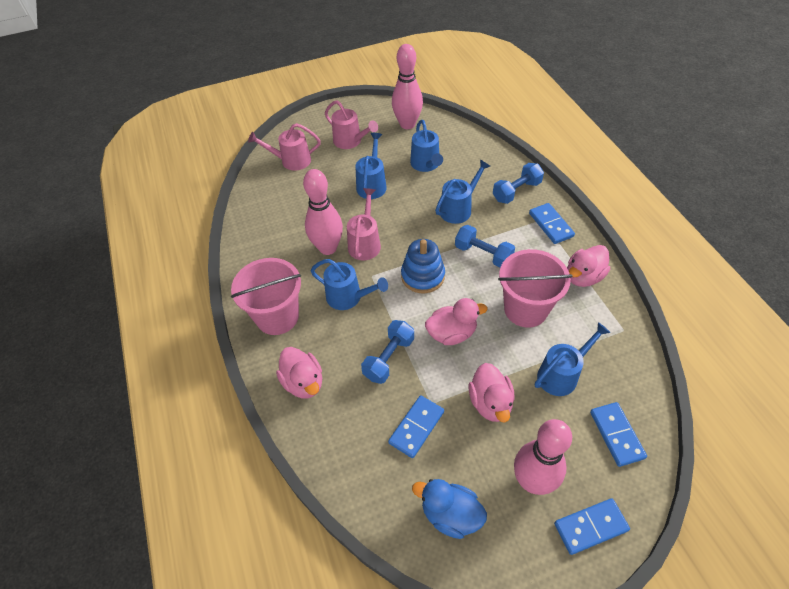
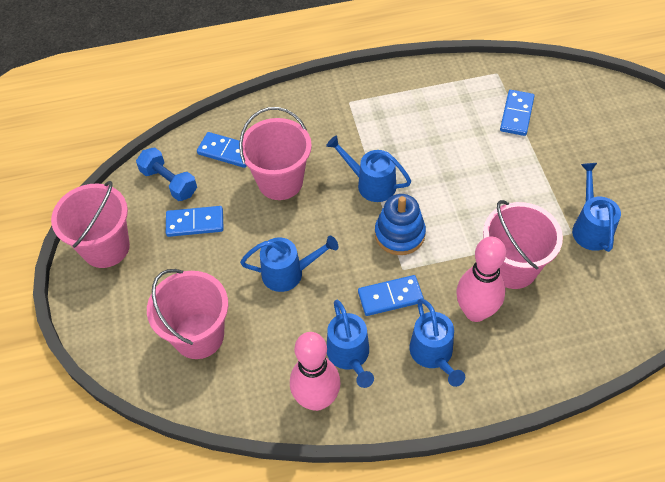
blue duck: 1 -> 0
blue dumbbell: 3 -> 1
pink bowling pin: 3 -> 2
pink bucket: 2 -> 4
pink duck: 4 -> 0
pink watering can: 3 -> 0

